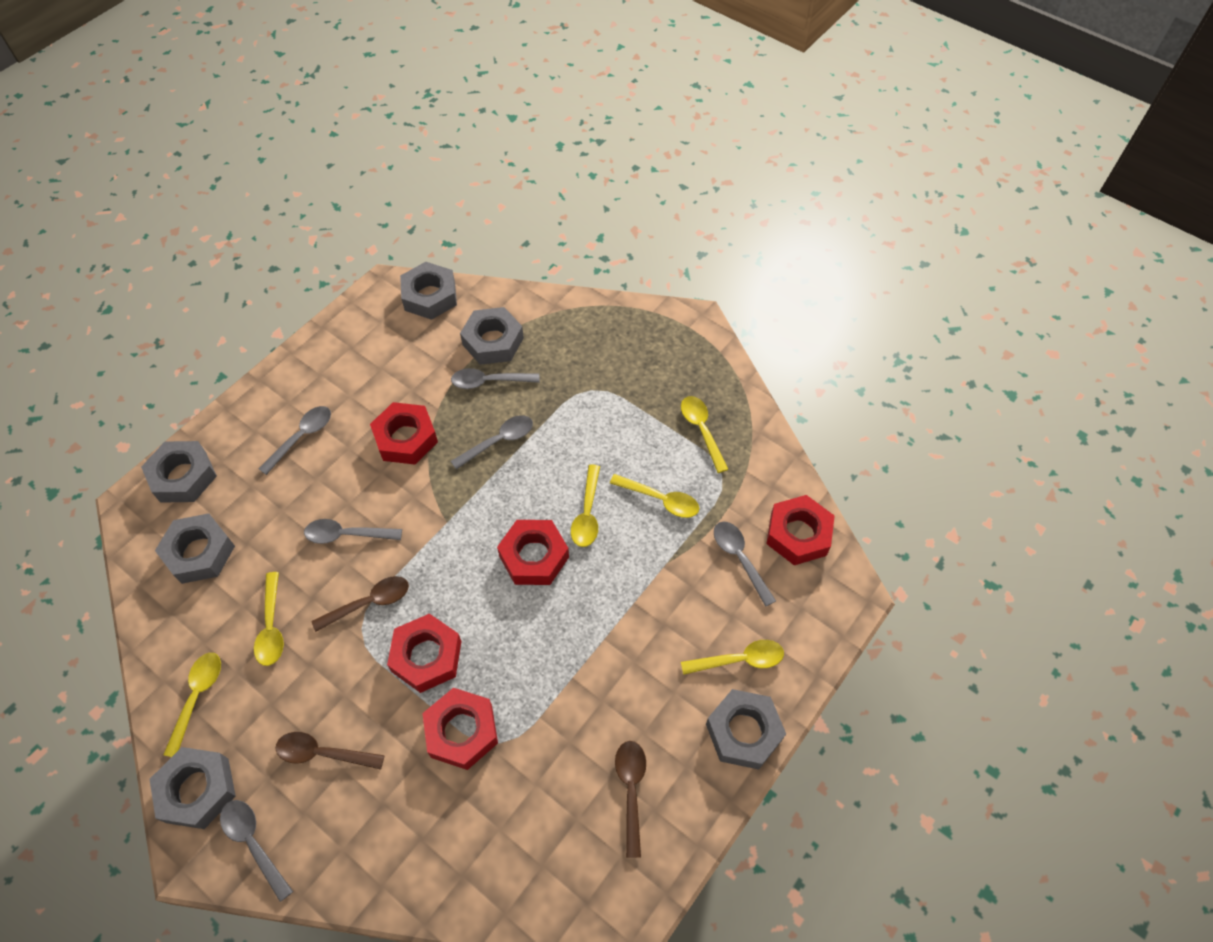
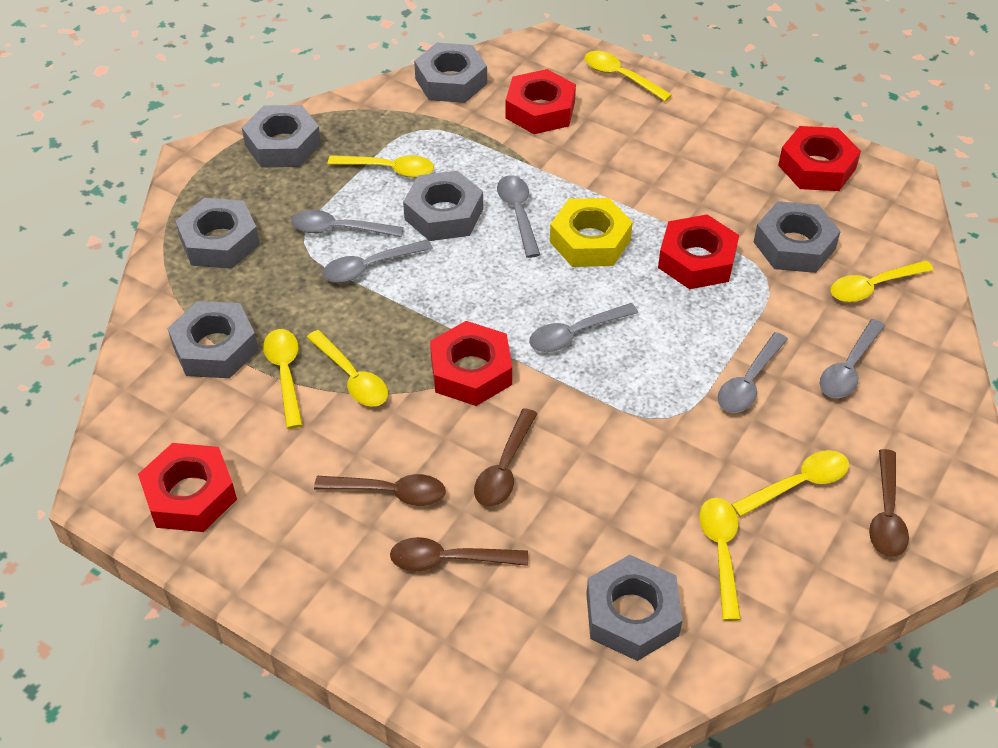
brown spoon: 3 -> 4
grey nut: 6 -> 7
yellow nut: 0 -> 1
yellow spoon: 6 -> 7

